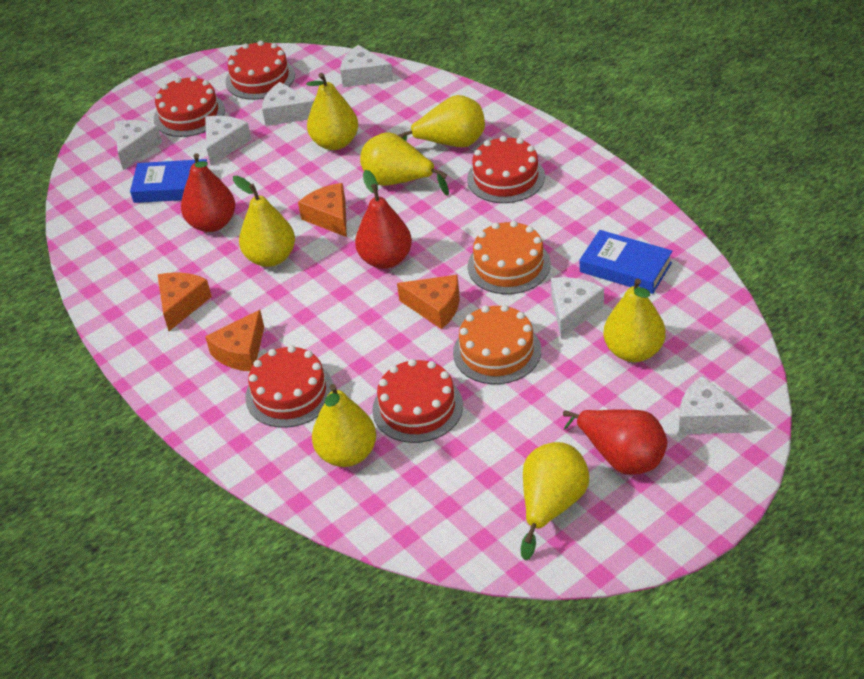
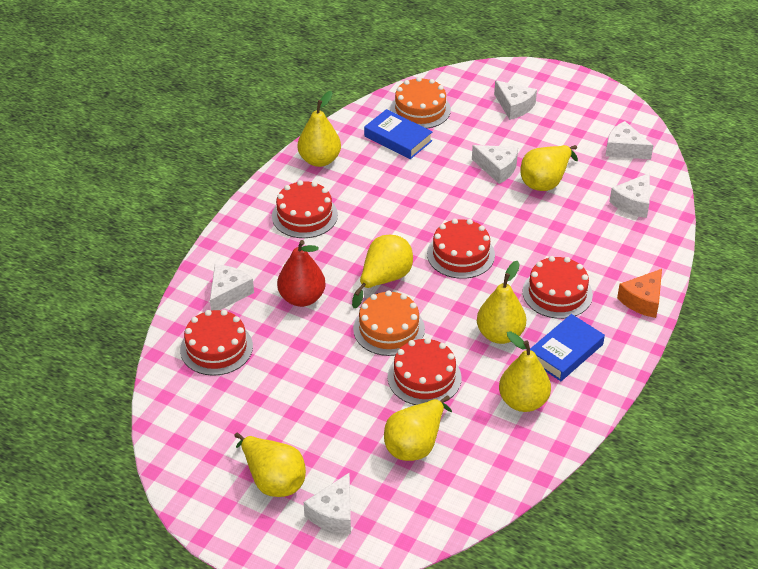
orange cheese: 4 -> 1
red pear: 3 -> 1

